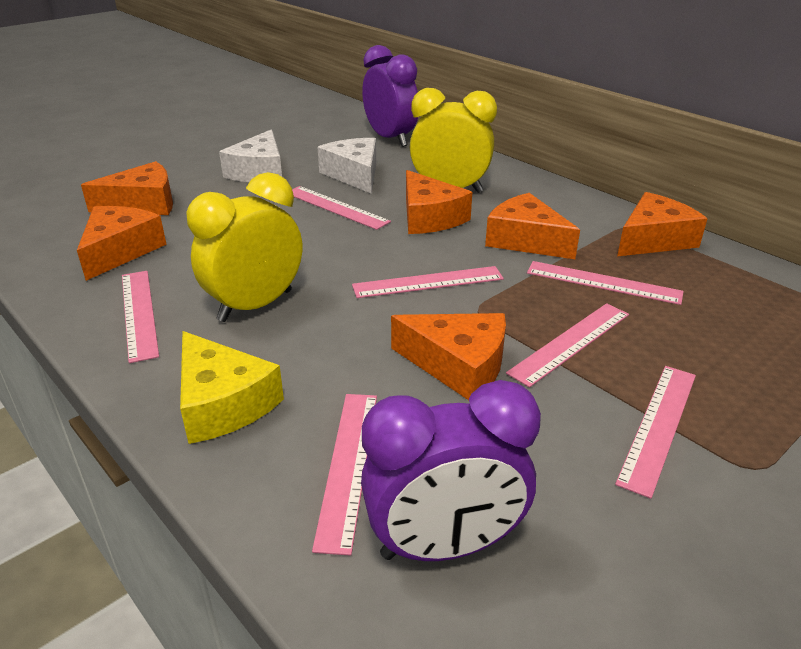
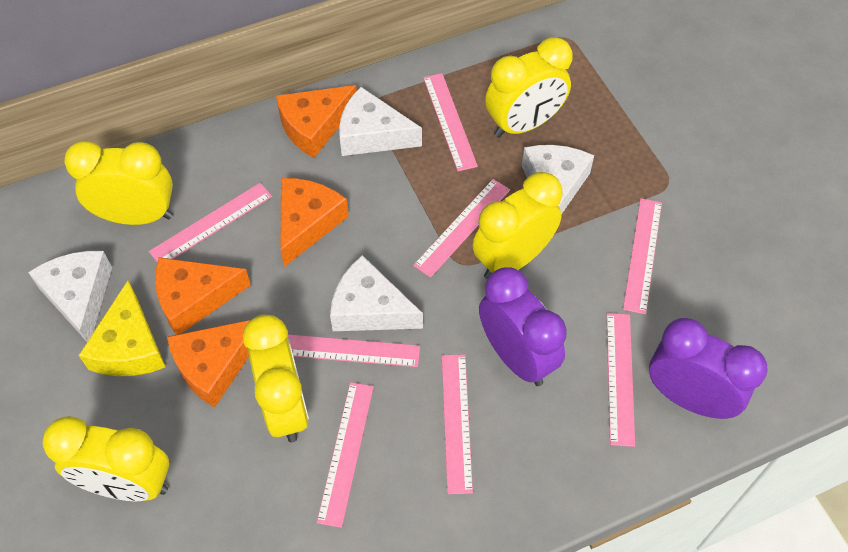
orange cheese: 6 -> 4
pink ruler: 7 -> 8
white cheese: 2 -> 4
yellow clock: 2 -> 5

